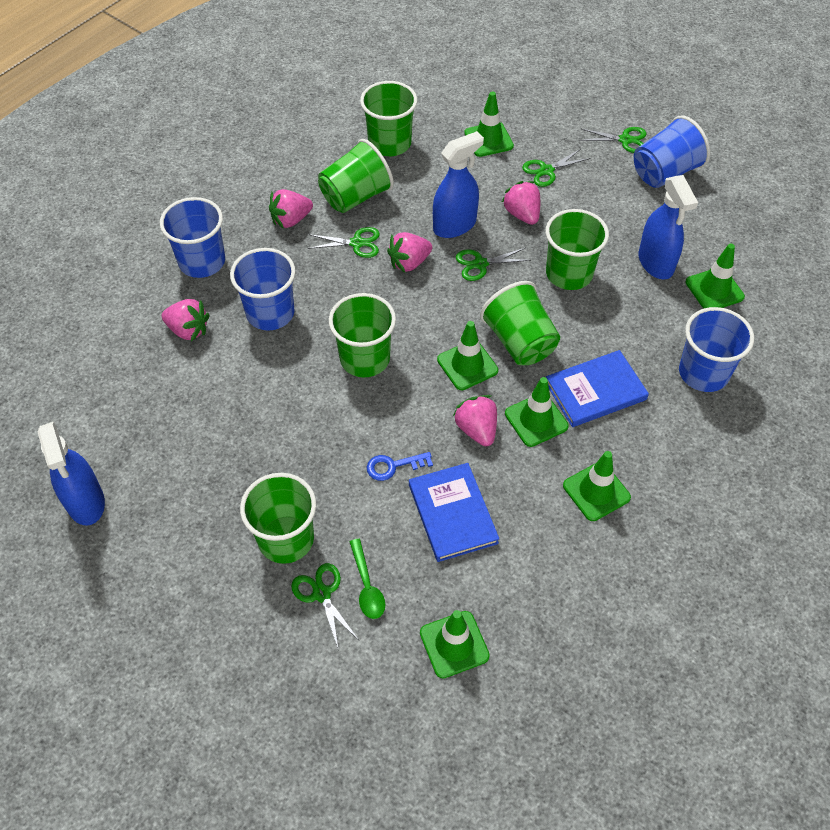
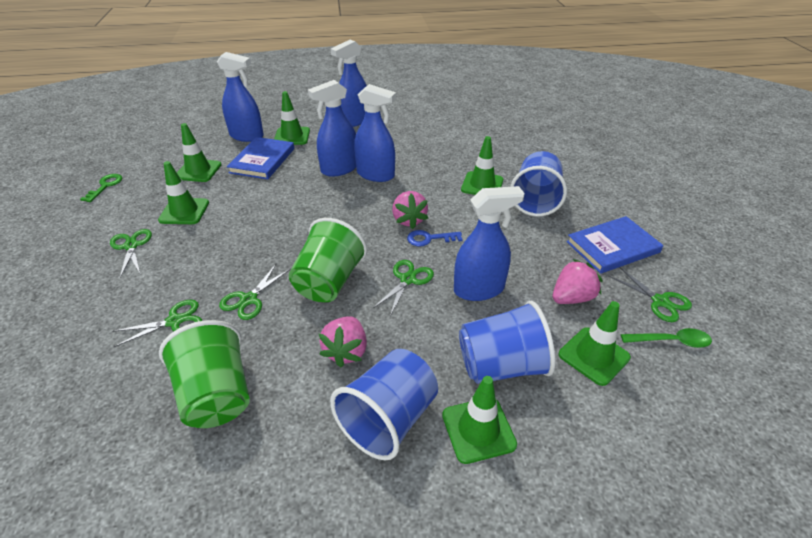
blue cup: 4 -> 3
blue spray bottle: 3 -> 5
green cup: 6 -> 2
green key: 0 -> 1
pink strawberry: 5 -> 3

